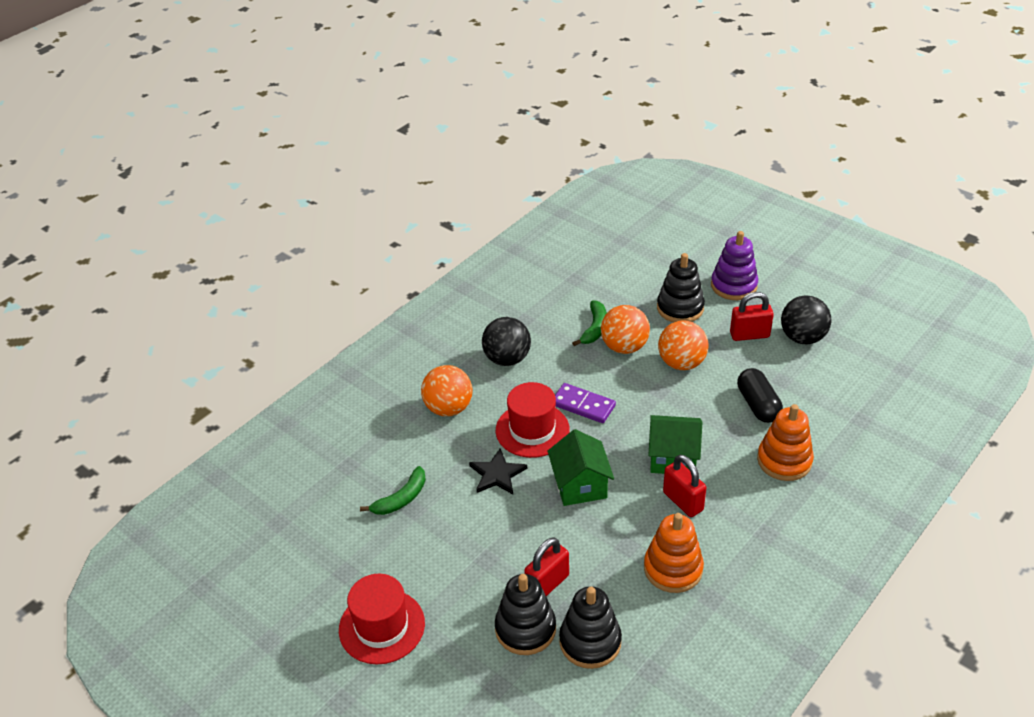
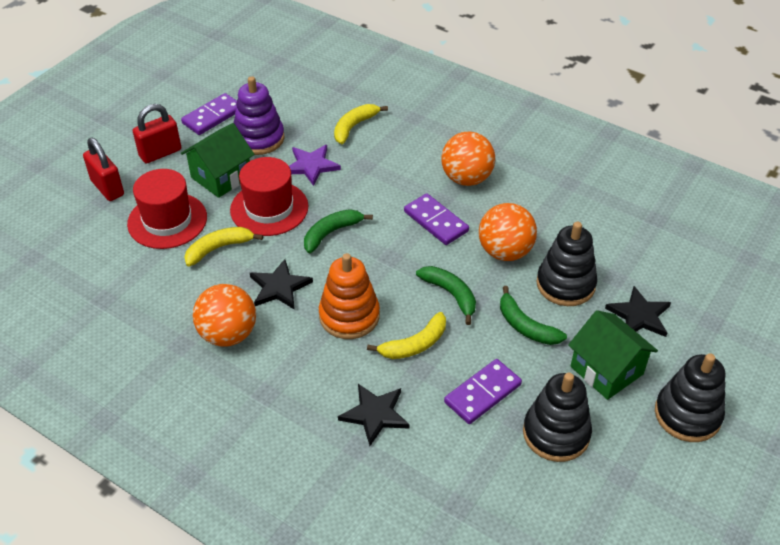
black ball: 2 -> 0
black capsule: 1 -> 0
black star: 1 -> 3
green banana: 2 -> 3
orange stacking toy: 2 -> 1
purple domino: 1 -> 3
purple star: 0 -> 1
red padlock: 3 -> 2
yellow banana: 0 -> 3

